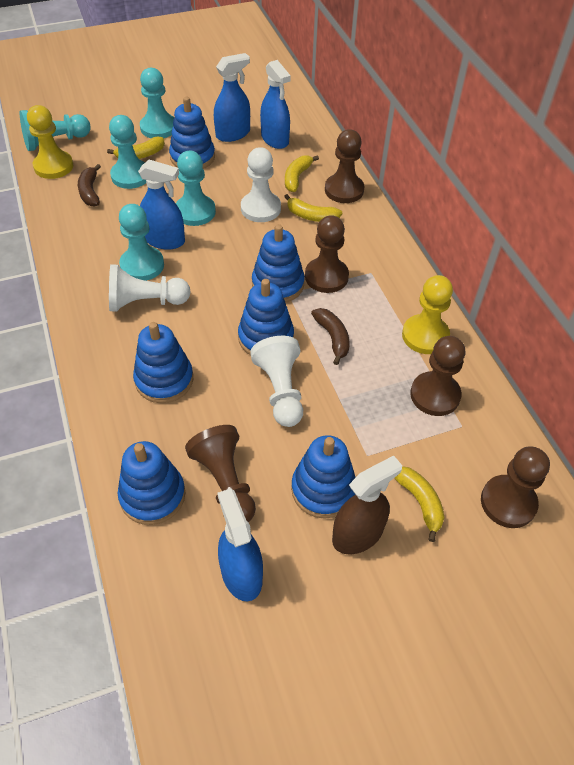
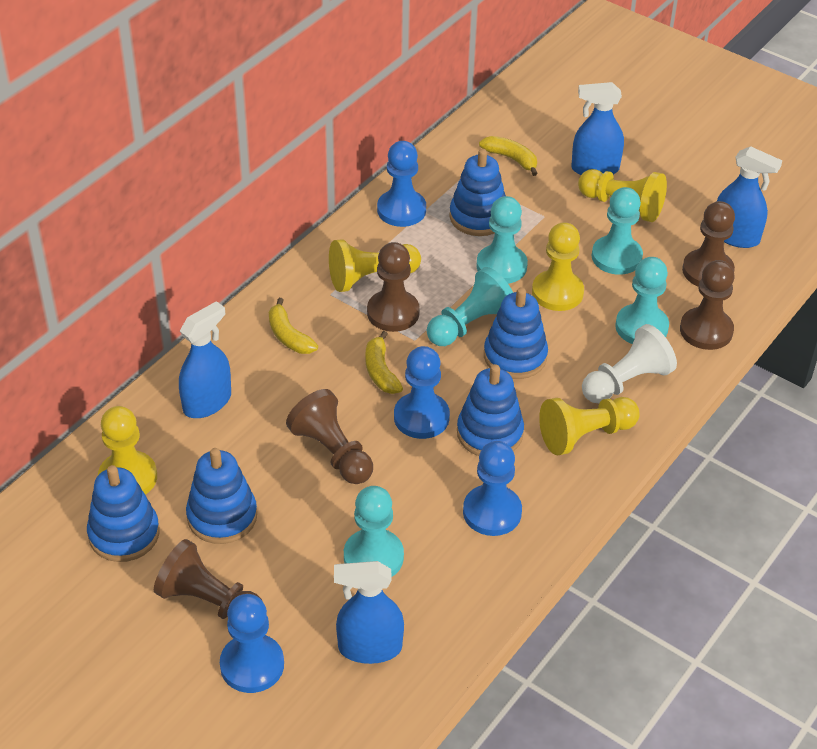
blue pawn: 0 -> 4
blue stacking toy: 6 -> 5
brown banana: 2 -> 0
brown spray bottle: 1 -> 0
white pawn: 3 -> 1
yellow banana: 4 -> 3
yellow pawn: 2 -> 5

